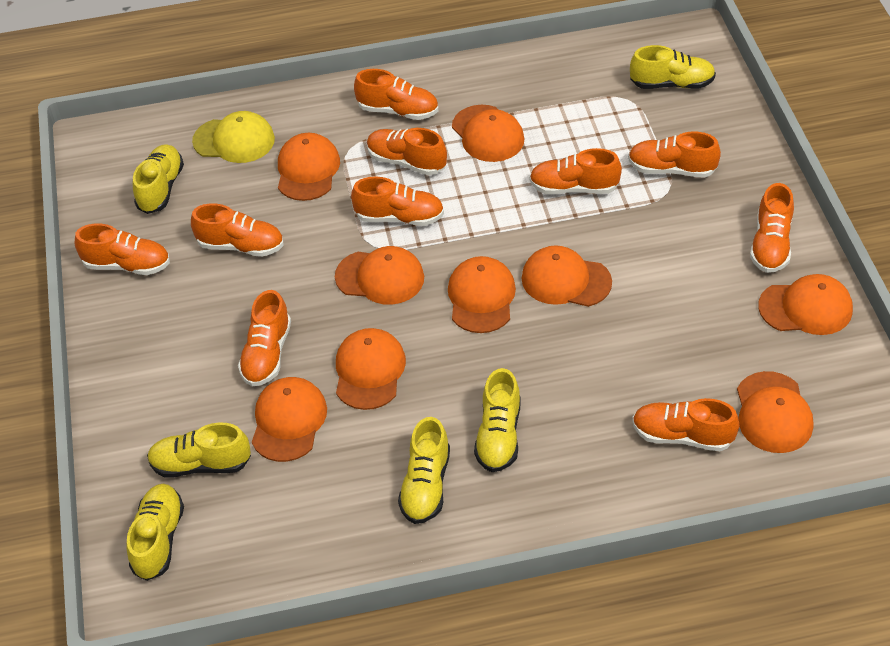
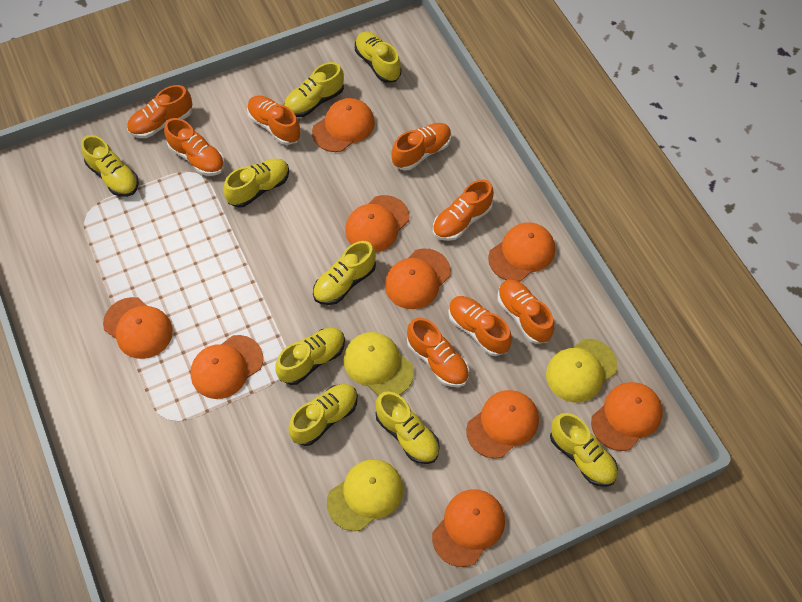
orange shoe: 10 -> 8
yellow cap: 1 -> 3
yellow shoe: 6 -> 9

